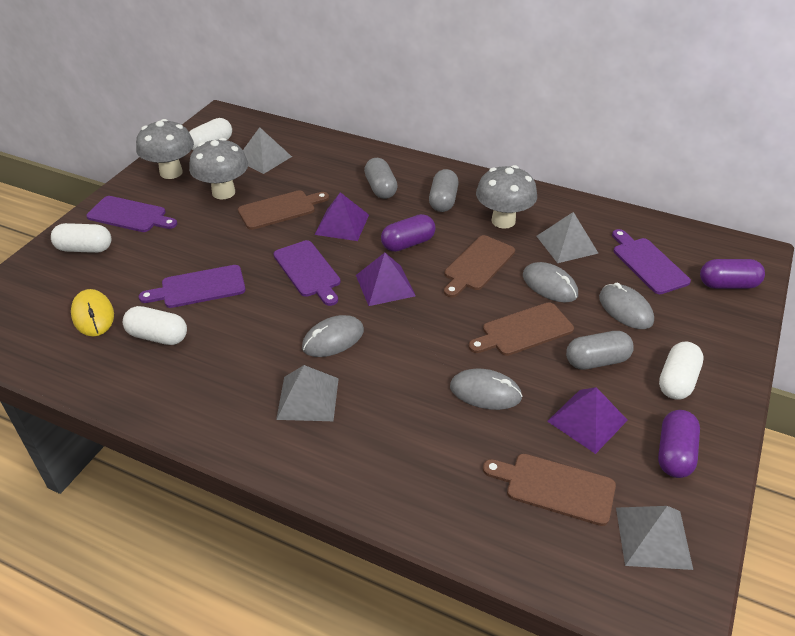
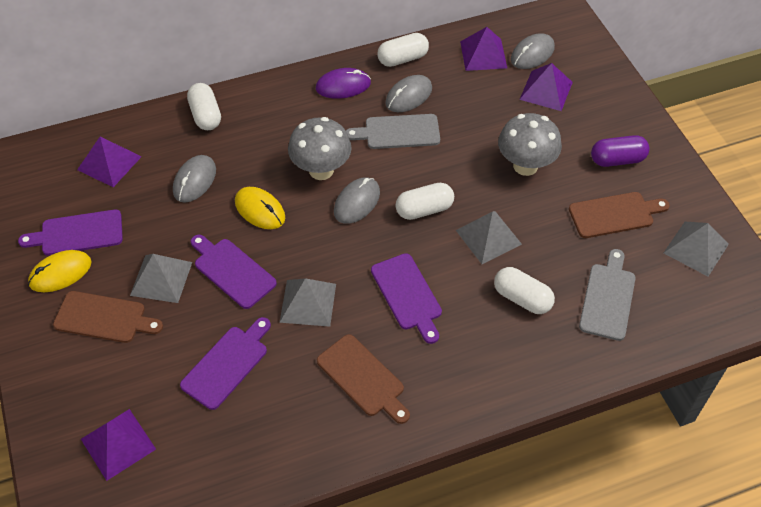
brown cutting board: 4 -> 3
grey capsule: 3 -> 0
grey cutting board: 0 -> 2
grey mushroom: 3 -> 2
purple capsule: 3 -> 1
purple mouse: 0 -> 1
purple pyramid: 3 -> 4
yellow mouse: 1 -> 2

